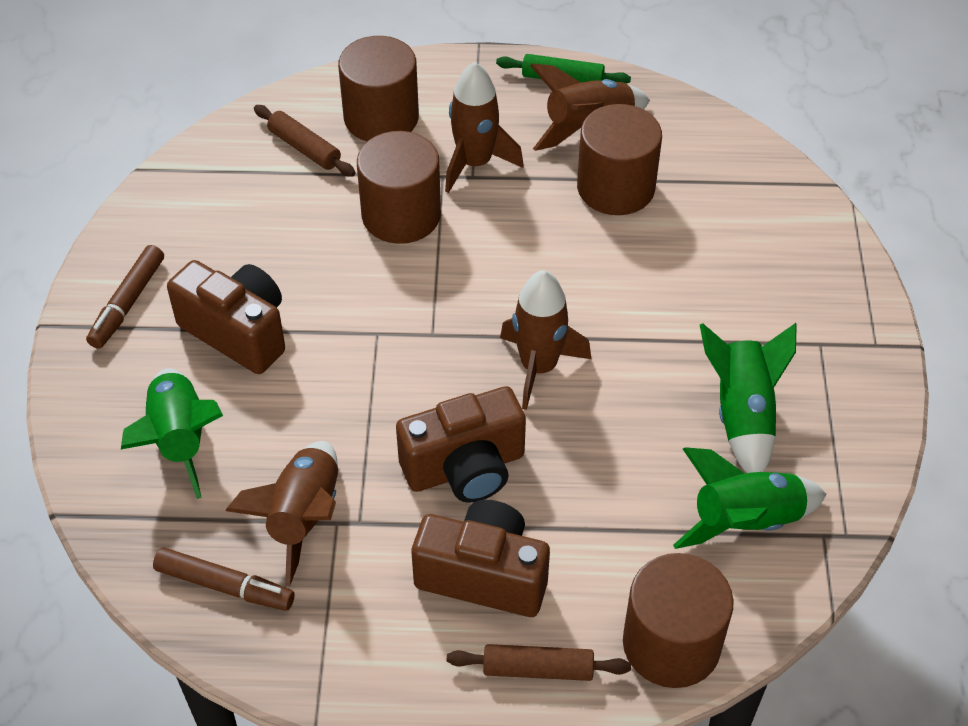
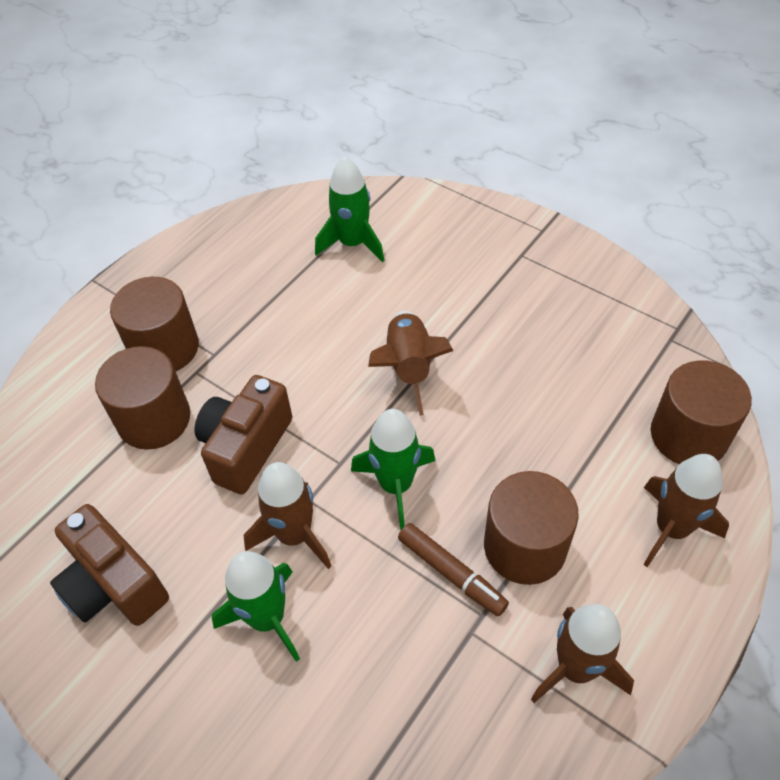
brown camera: 3 -> 2
brown marker: 2 -> 1
brown rolling pin: 2 -> 0
green rolling pin: 1 -> 0

